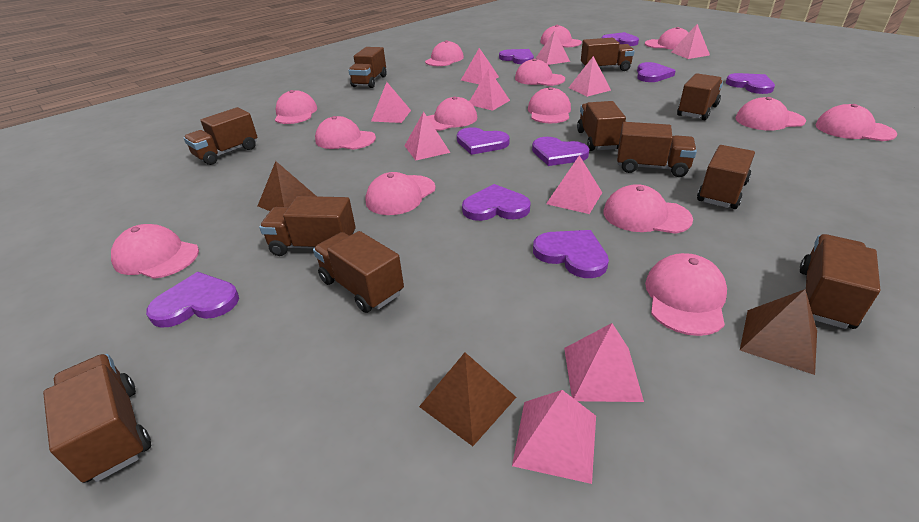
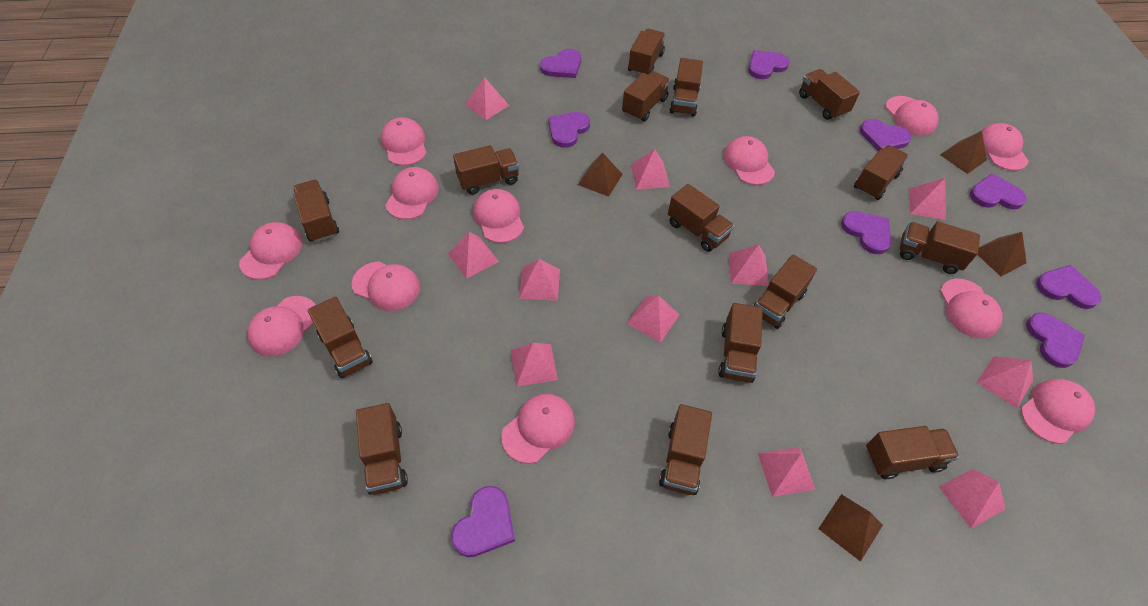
brown pyramid: 3 -> 4
brown truck: 11 -> 15
pink cap: 14 -> 12
pink pyramid: 10 -> 11

